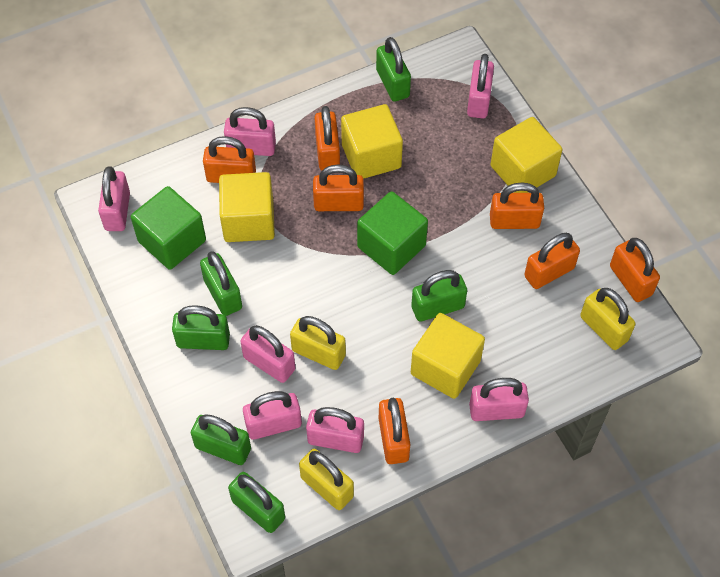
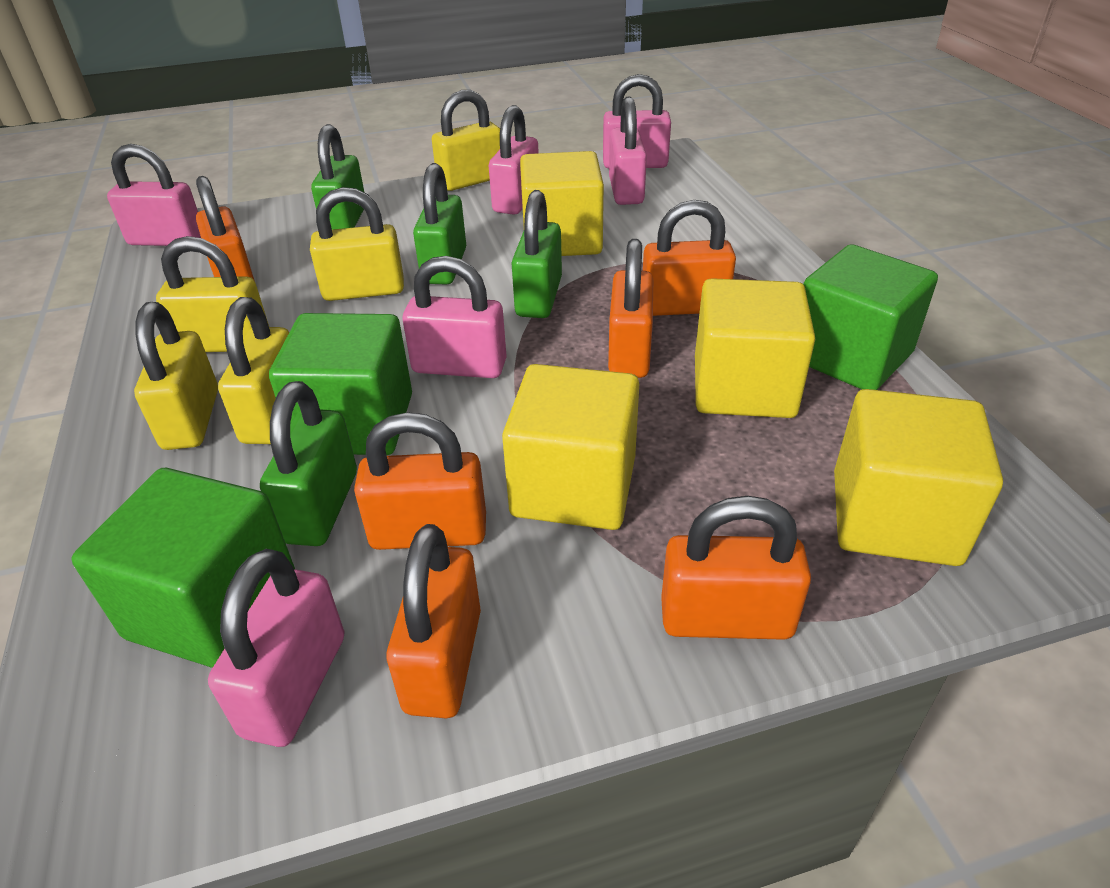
green cube: 2 -> 3
green padlock: 6 -> 4
orange padlock: 7 -> 6
pink padlock: 7 -> 6
yellow padlock: 3 -> 5

